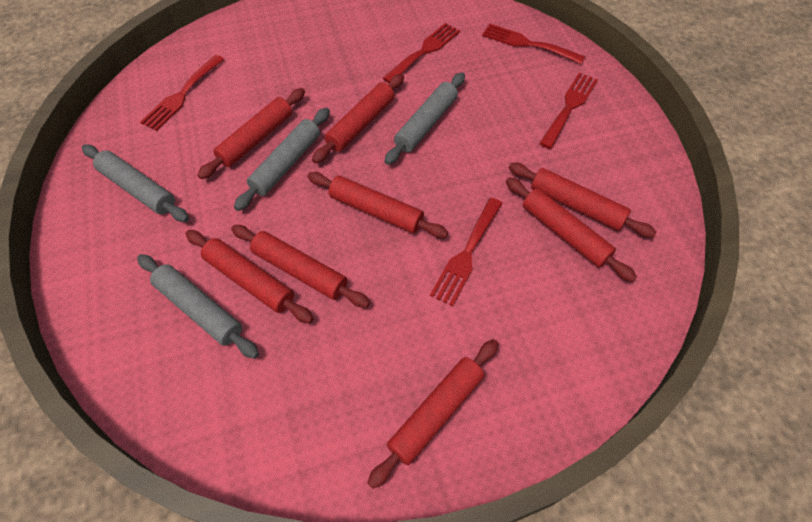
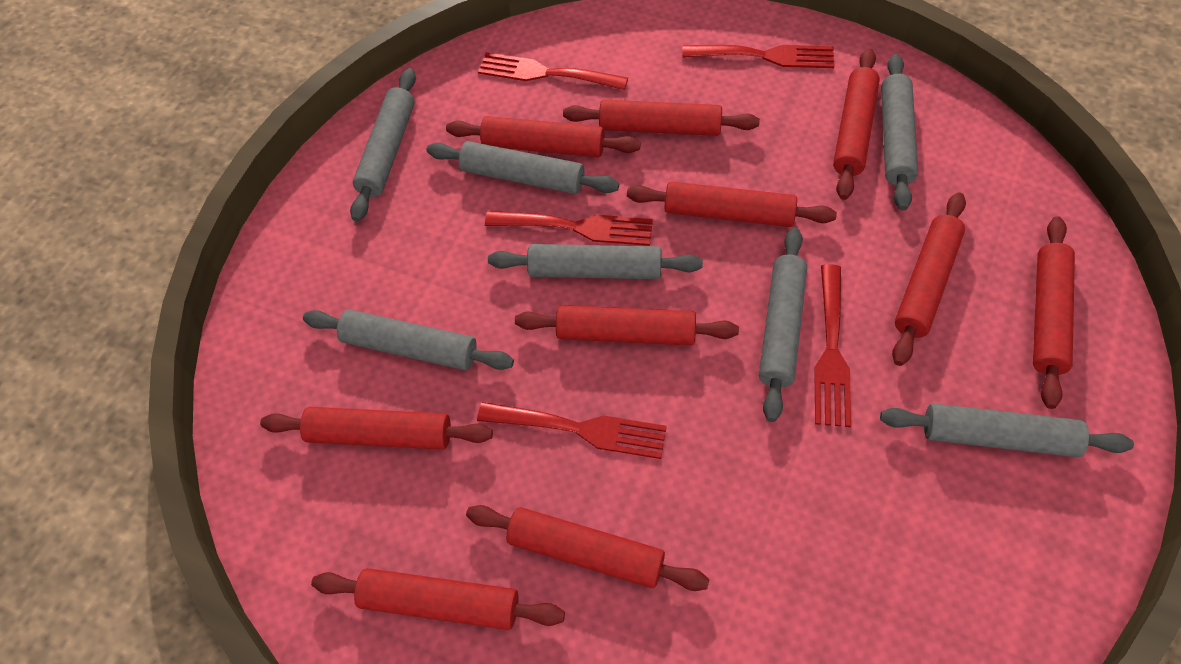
grey rolling pin: 4 -> 7
red rolling pin: 8 -> 10

